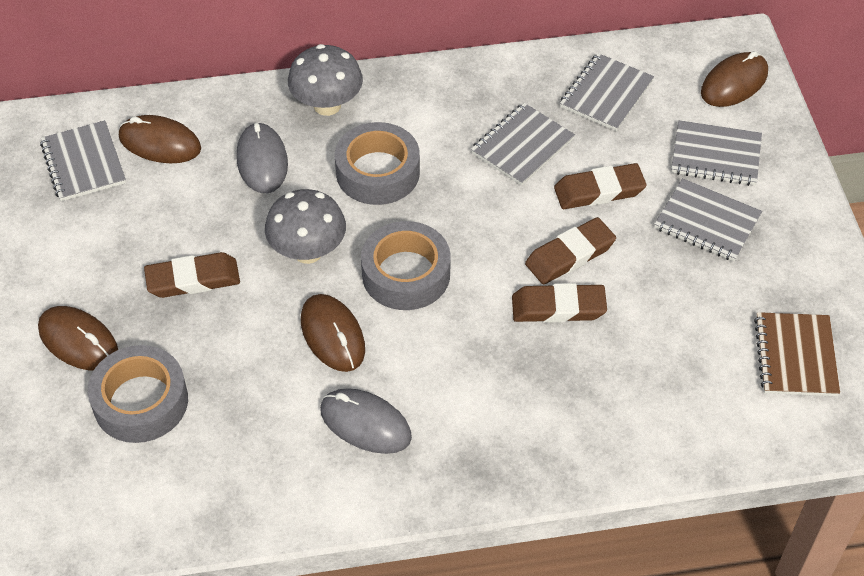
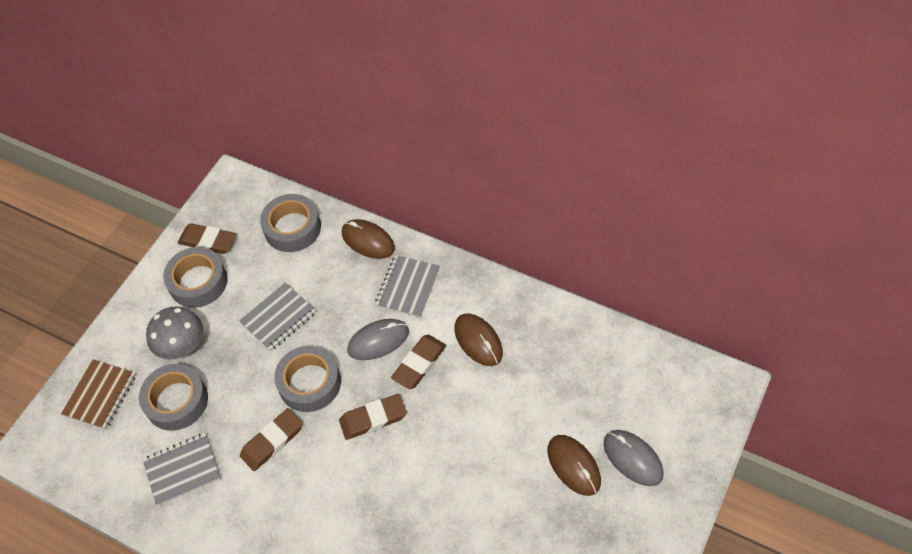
brown mouse: 4 -> 3
grey mushroom: 2 -> 1
grey notebook: 5 -> 3
grey tape: 3 -> 4

